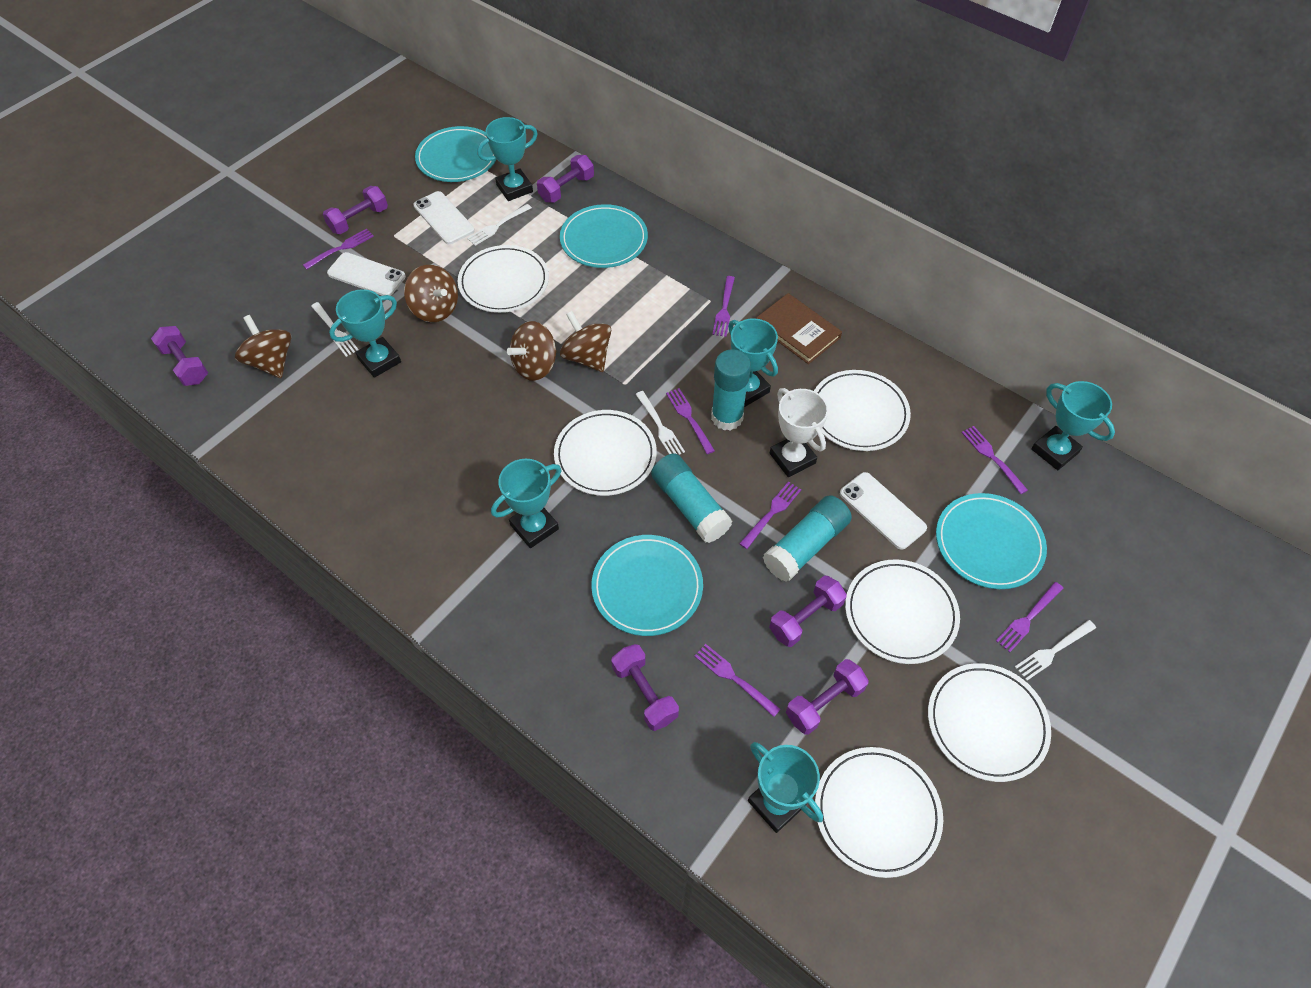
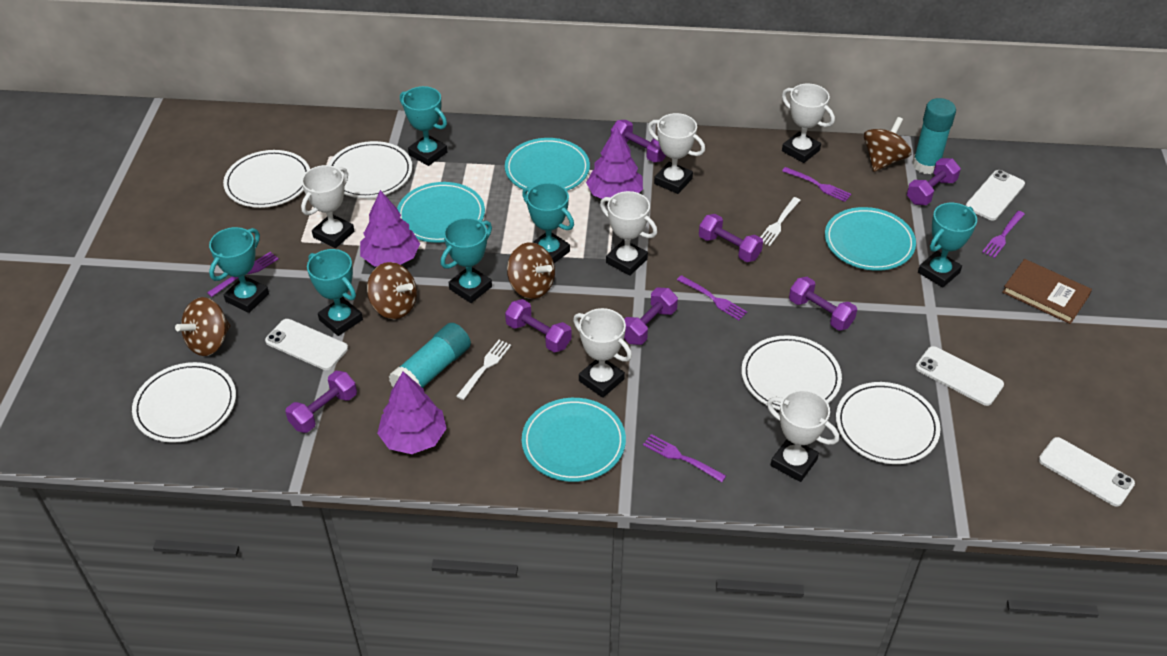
purple dumbbell: 6 -> 7
purple fork: 7 -> 5
purple tree: 0 -> 3
turquoise glue stick: 3 -> 2
white fork: 4 -> 2
white phone: 3 -> 4
white plate: 6 -> 5
white trophy: 1 -> 6

